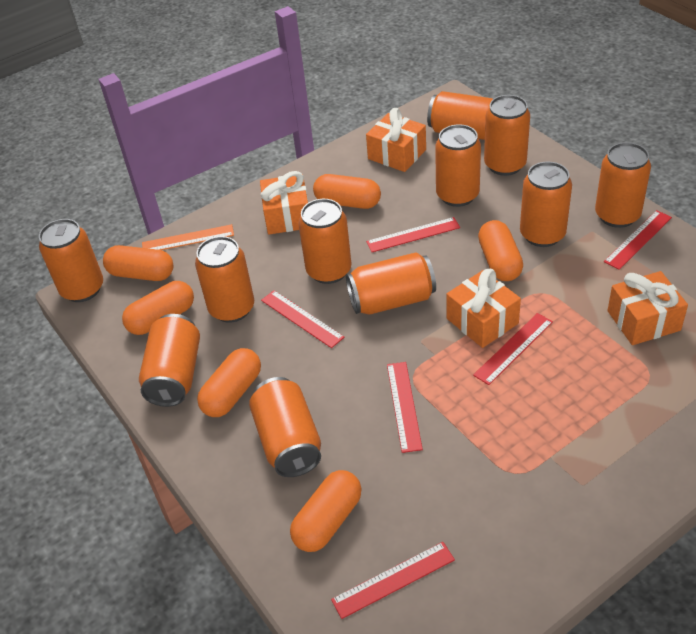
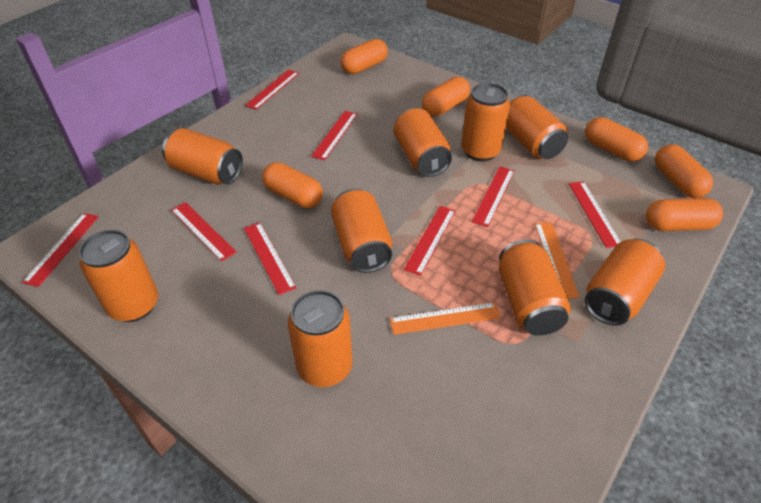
orange can: 11 -> 9
orange gift: 4 -> 0
orange ruler: 1 -> 2
red ruler: 6 -> 8

